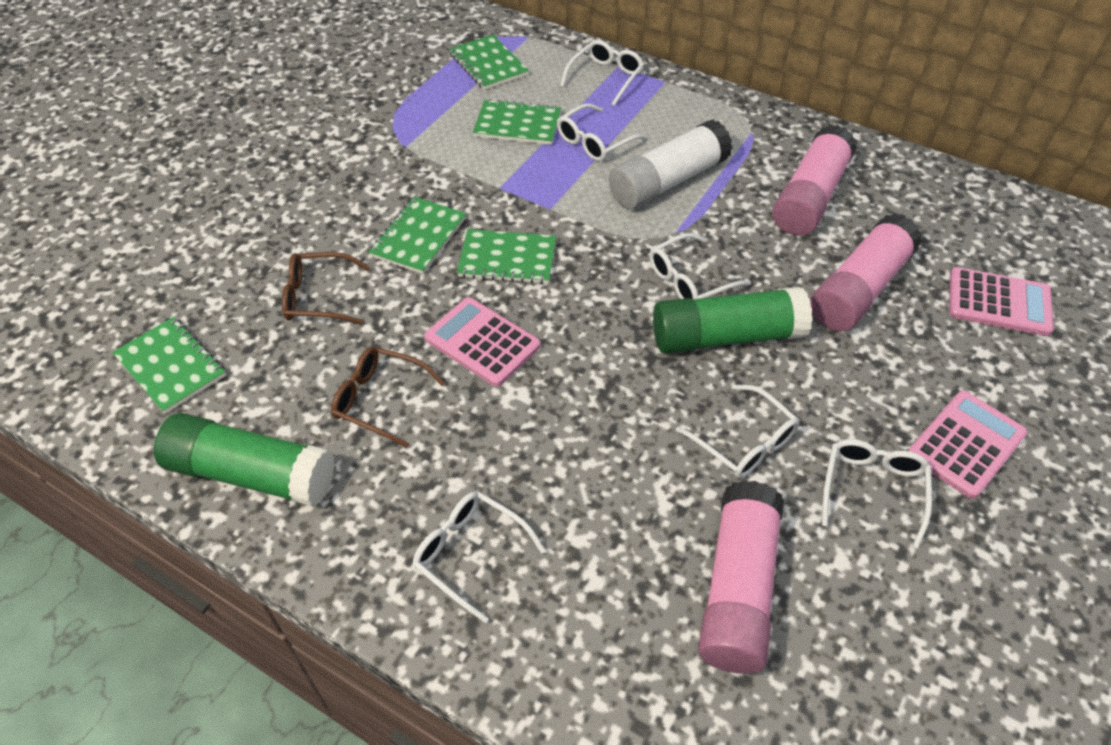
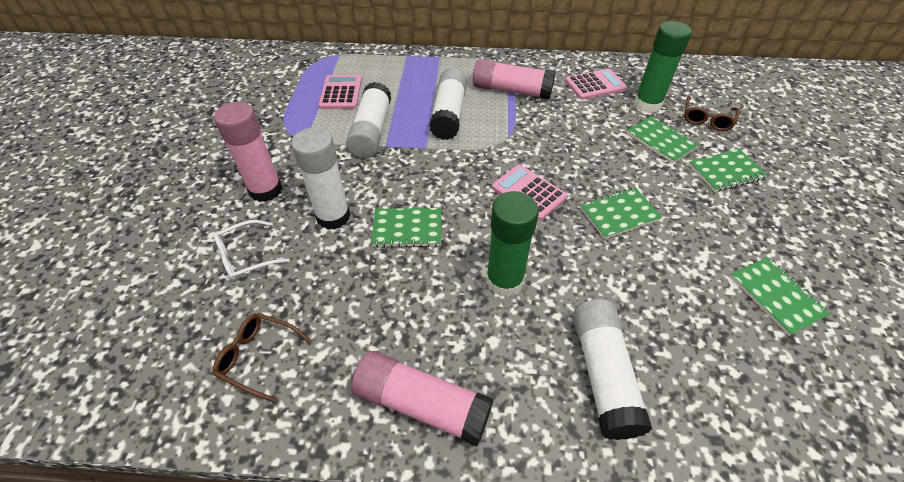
white glasses: 6 -> 1
white glue stick: 1 -> 4

